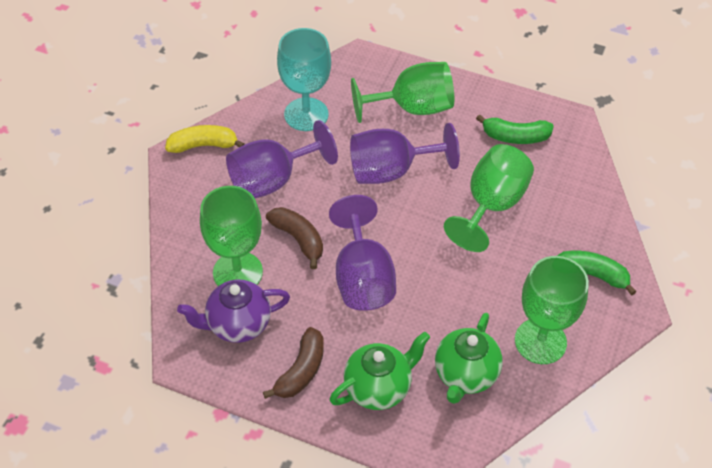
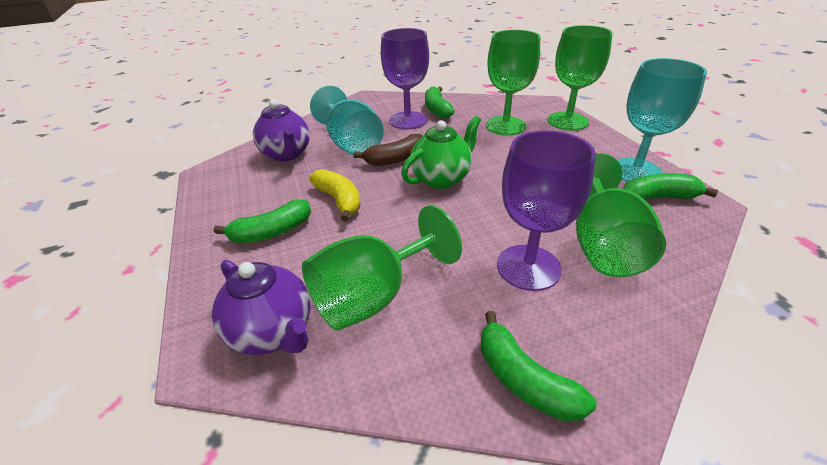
brown banana: 2 -> 1
green banana: 2 -> 4
green teapot: 2 -> 1
purple goblet: 3 -> 2
purple teapot: 1 -> 2
turquoise goblet: 1 -> 2

